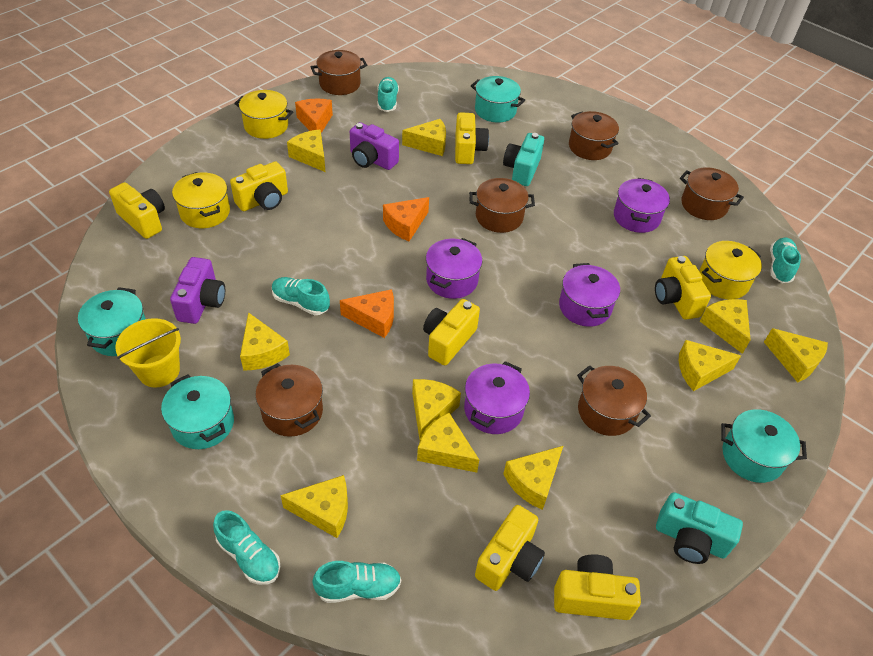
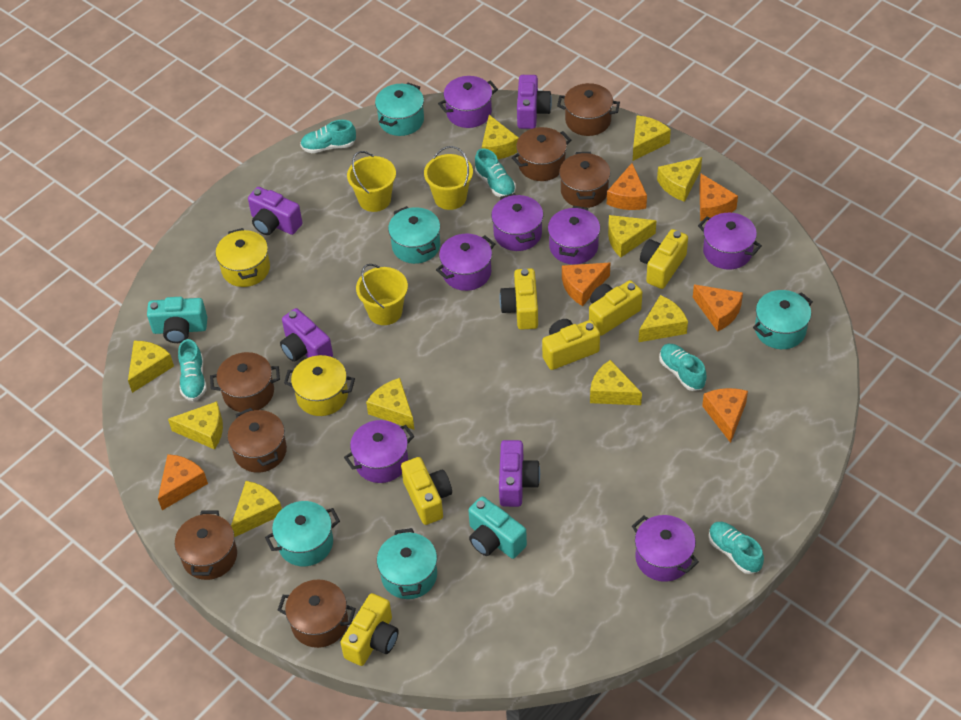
brown pot: 6 -> 7
orange cheese: 3 -> 6
purple camera: 2 -> 4
purple pot: 4 -> 7
turquoise pot: 4 -> 5
yellow bucket: 1 -> 3
yellow camera: 7 -> 6
yellow pot: 3 -> 2

